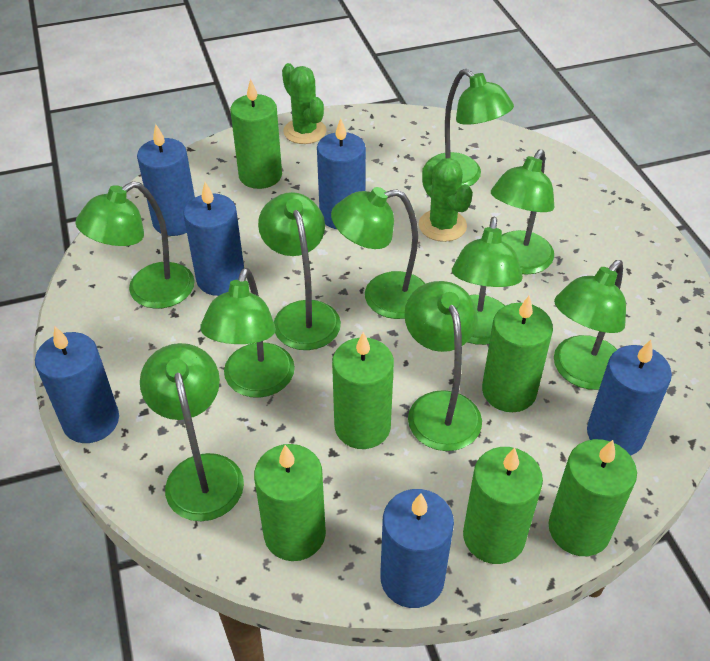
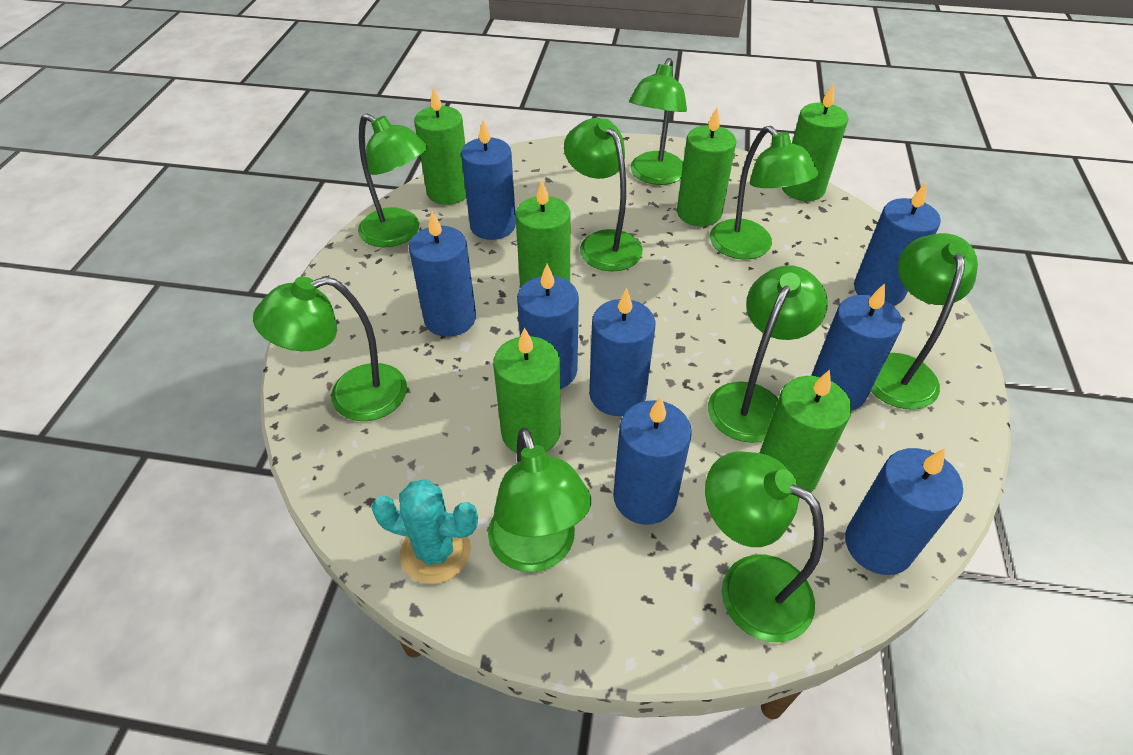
blue candle: 6 -> 8
green cactus: 2 -> 0
green lamp: 10 -> 9
turquoise cactus: 0 -> 1

